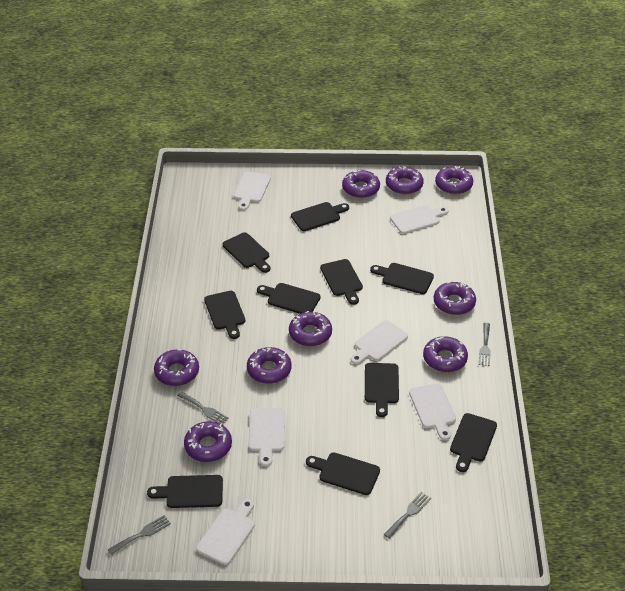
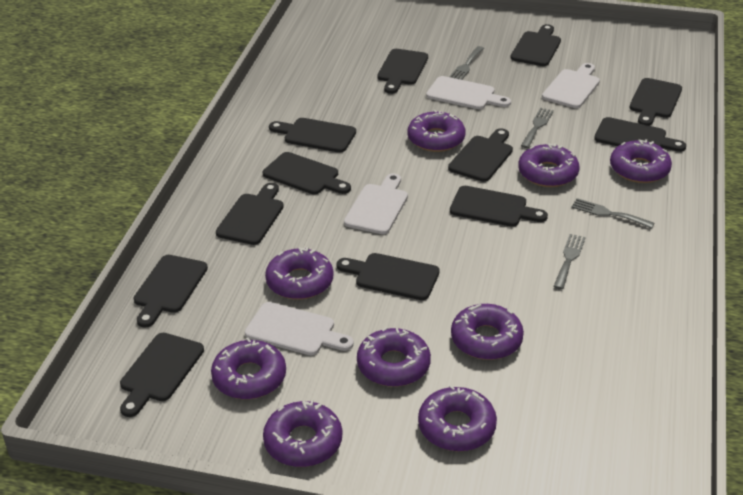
black cutting board: 10 -> 12
white cutting board: 6 -> 4

